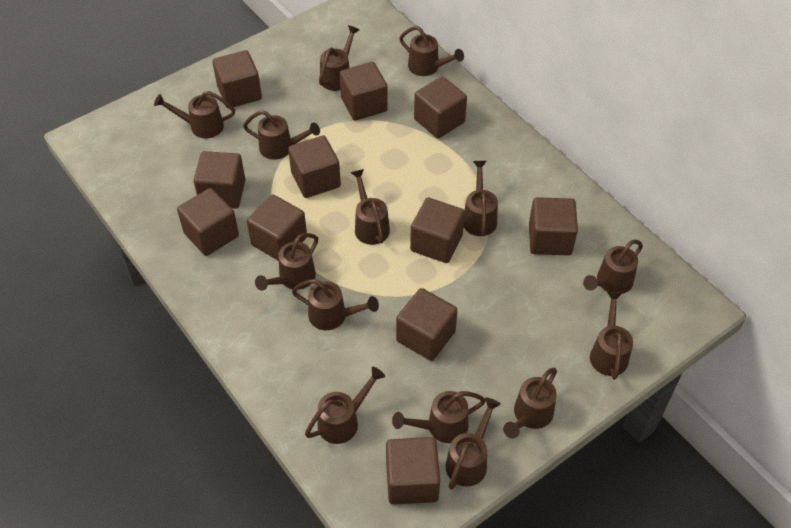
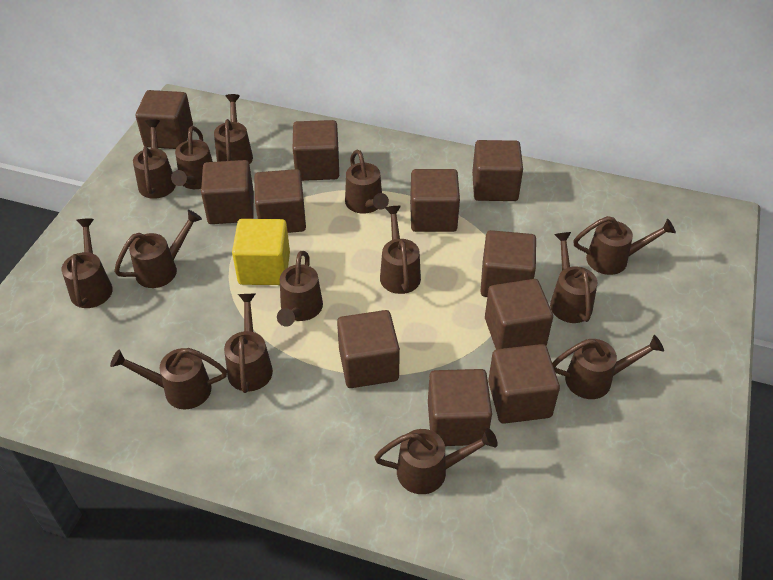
yellow cube: 0 -> 1

